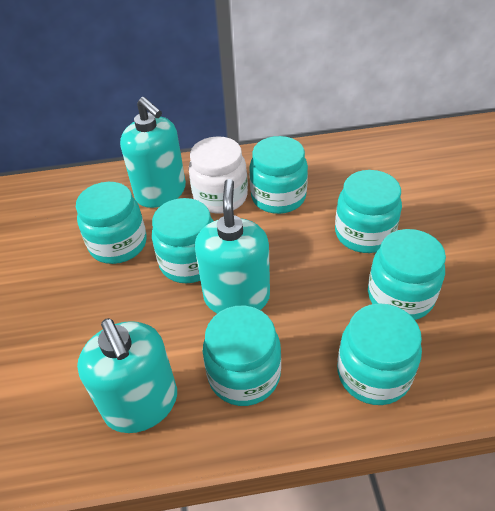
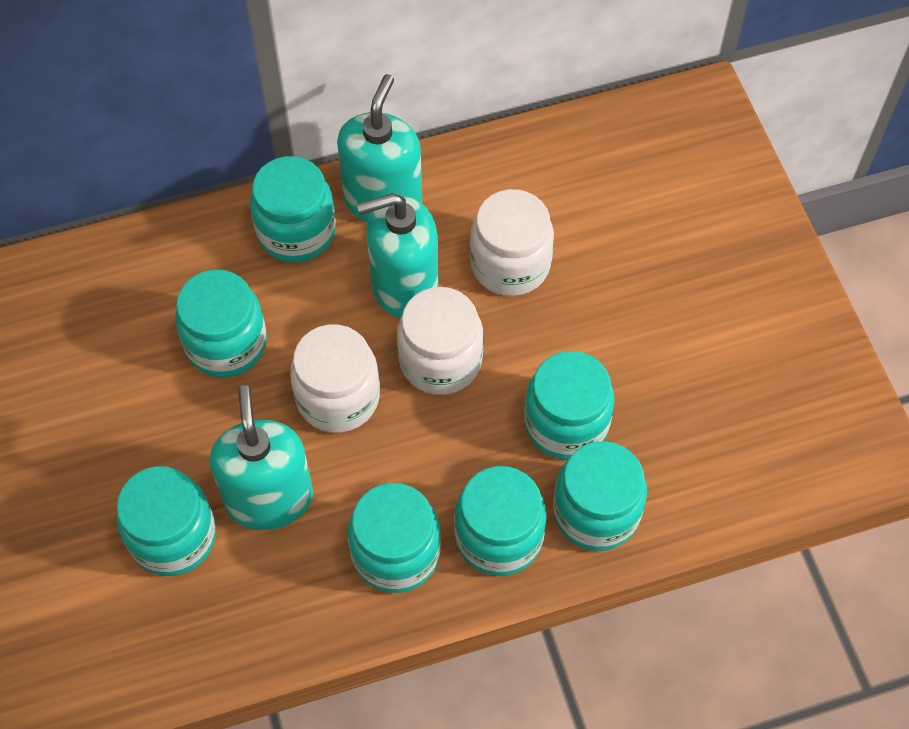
white jar: 1 -> 3

